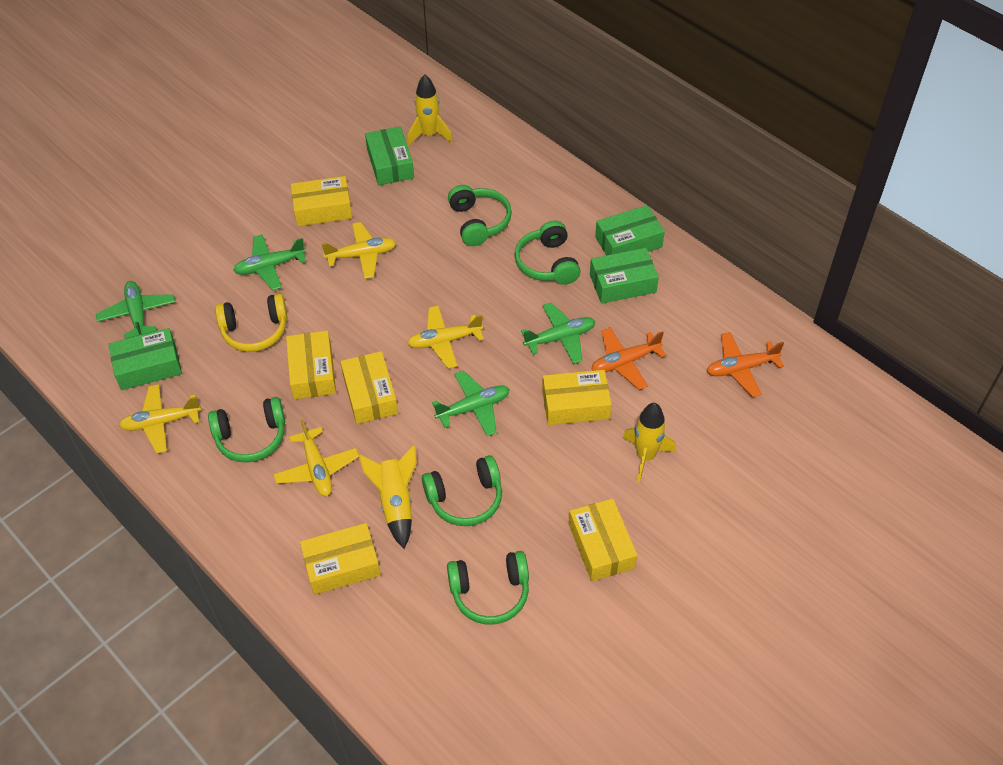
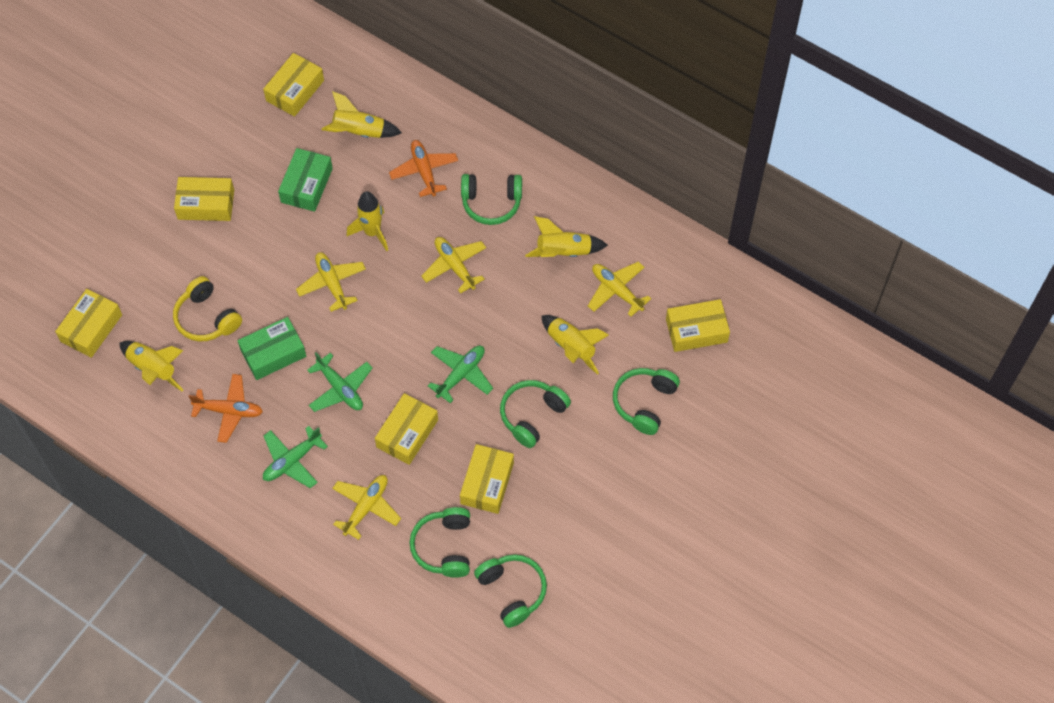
green box: 4 -> 2
green plane: 4 -> 3
yellow rocket: 3 -> 5

